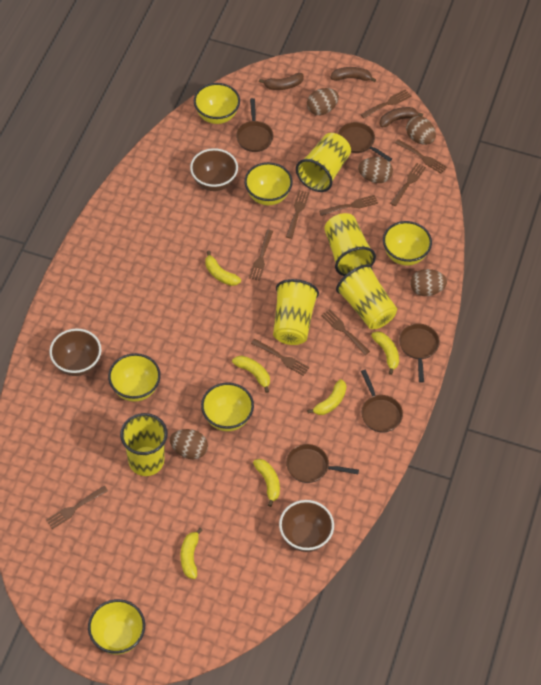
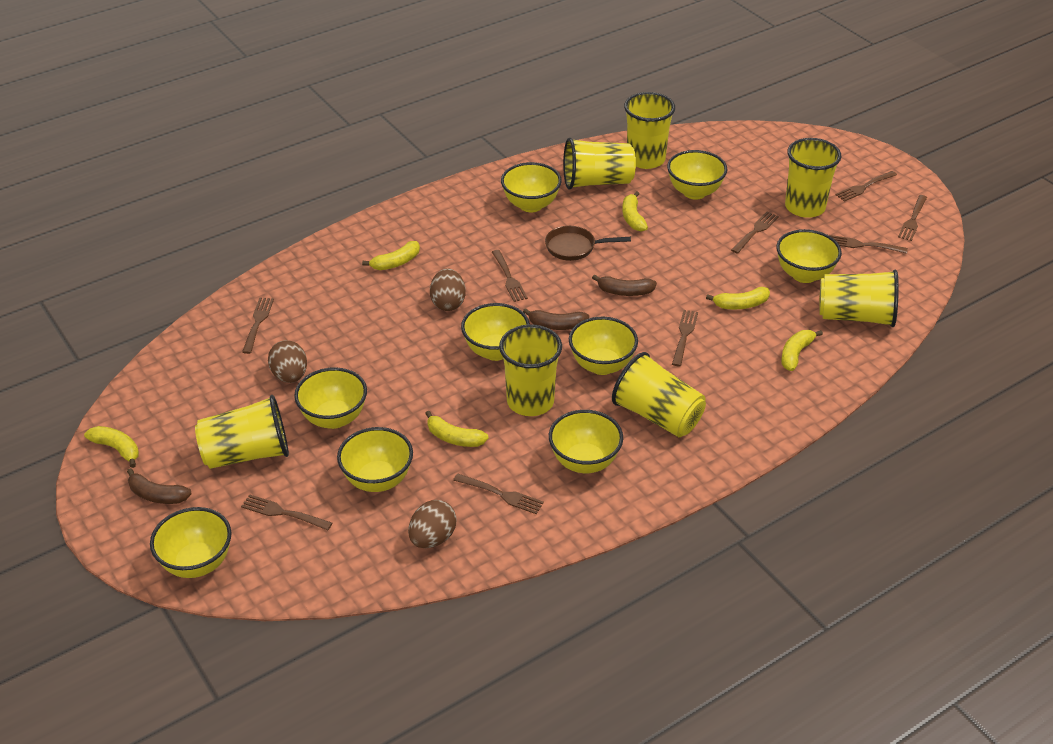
brown bowl: 3 -> 0
brown egg: 5 -> 3
brown pan: 5 -> 1
yellow bowl: 6 -> 9
yellow cup: 5 -> 7

